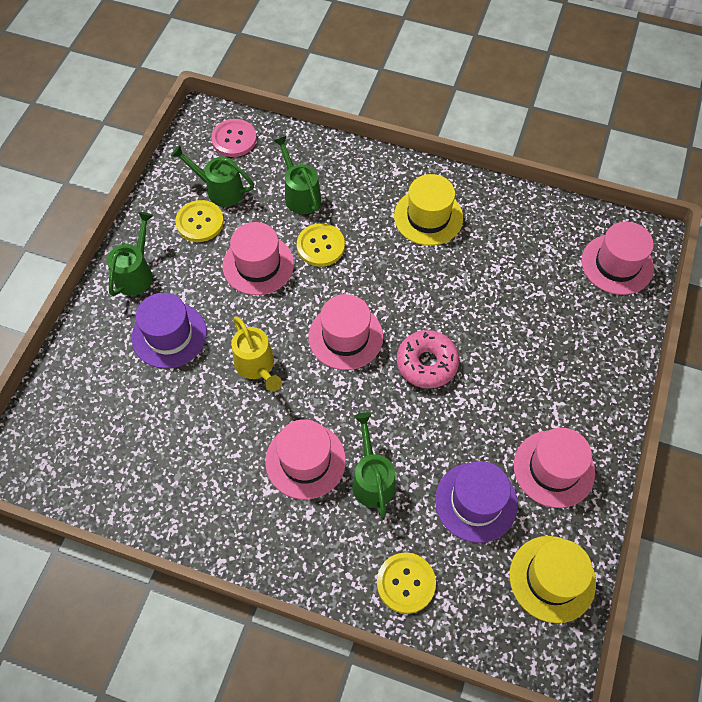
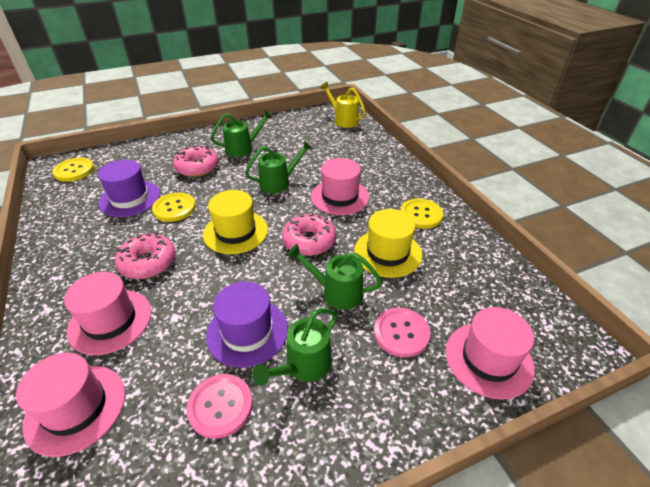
pink button: 1 -> 2
pink donut: 1 -> 3
pink hat: 5 -> 4

